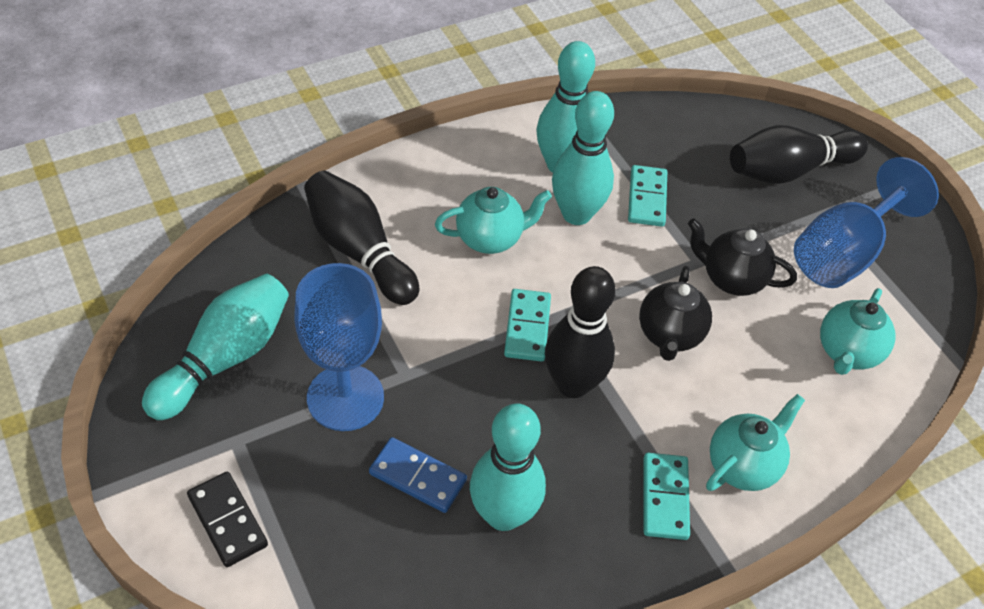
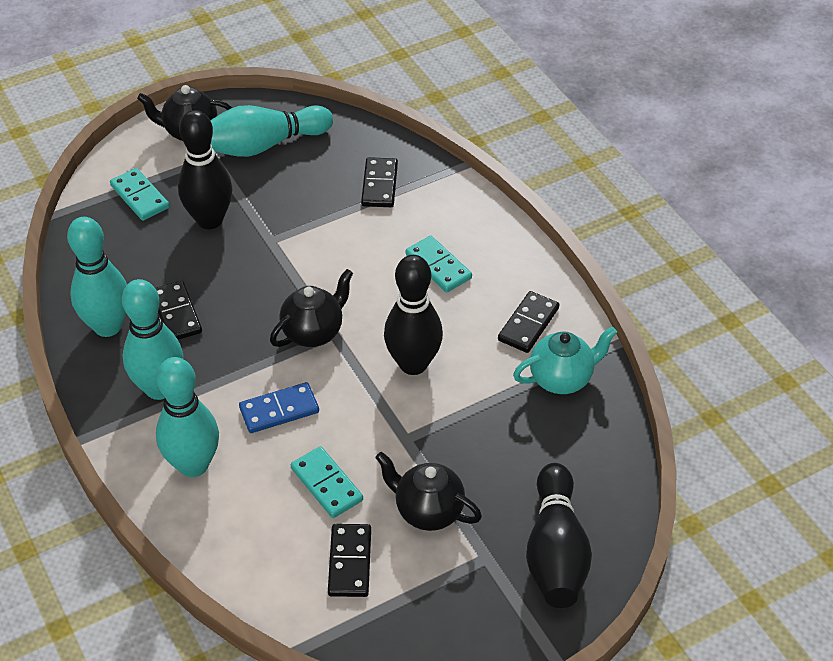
black domino: 1 -> 4
black teapot: 2 -> 3
blue goblet: 2 -> 0
turquoise teapot: 3 -> 1

